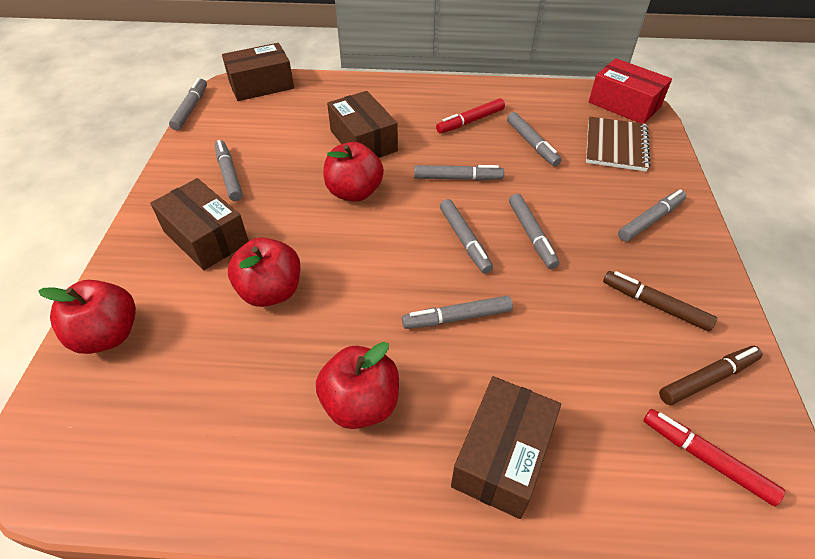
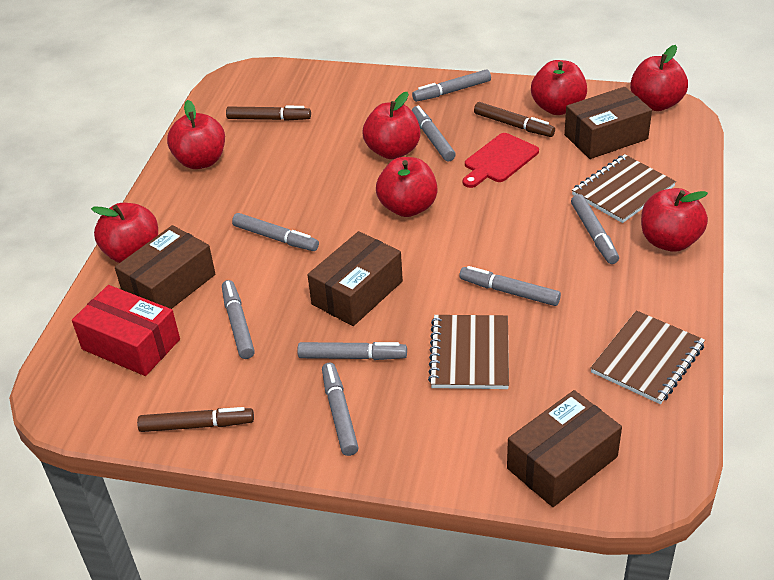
brown marker: 2 -> 3
brown notebook: 1 -> 3
red apple: 4 -> 7
red cutting board: 0 -> 1
red marker: 2 -> 0

